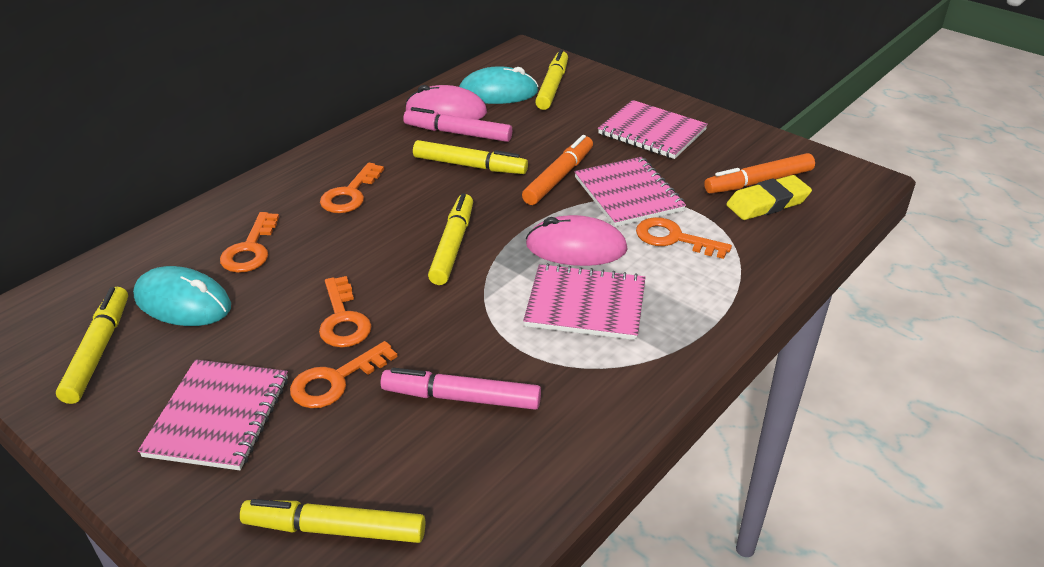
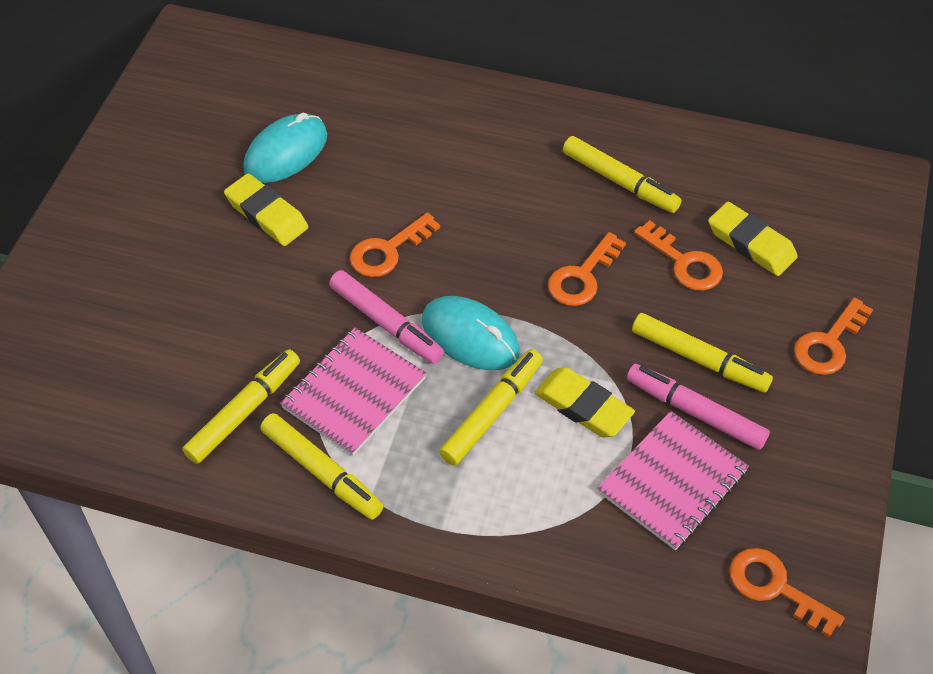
orange marker: 2 -> 0
pink mouse: 2 -> 0
pink notebook: 4 -> 2
yellow eraser: 1 -> 3

